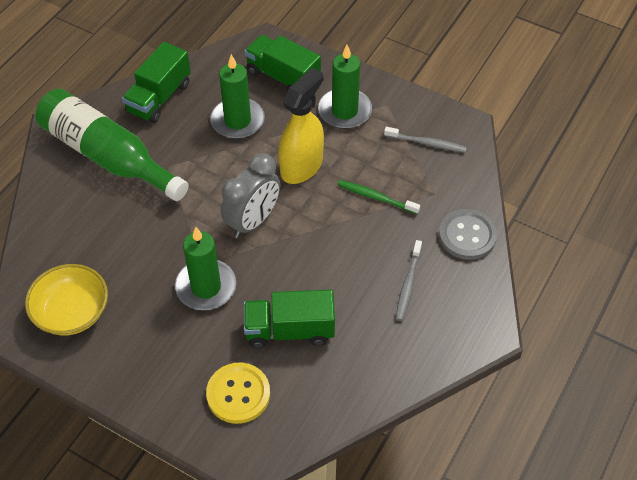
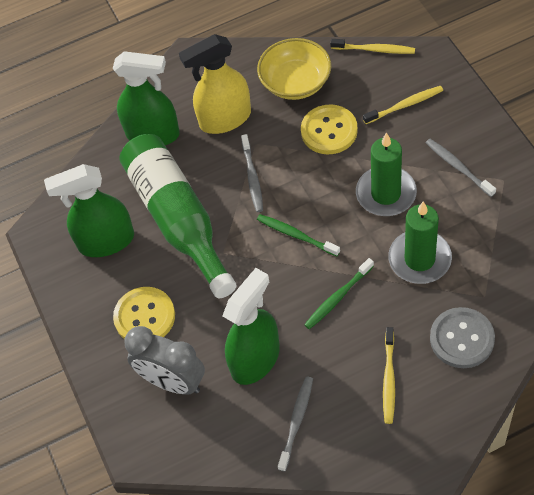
green candle: 3 -> 2
green spray bottle: 0 -> 3
green toothbrush: 1 -> 2
green truck: 3 -> 0
grey toothbrush: 2 -> 3
yellow button: 1 -> 2
yellow toothbrush: 0 -> 3

